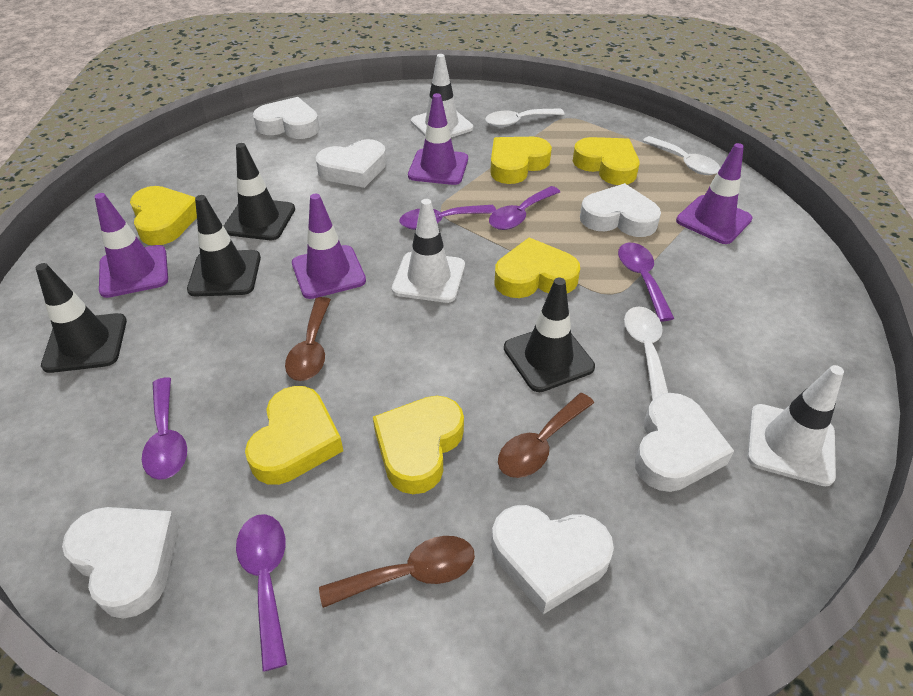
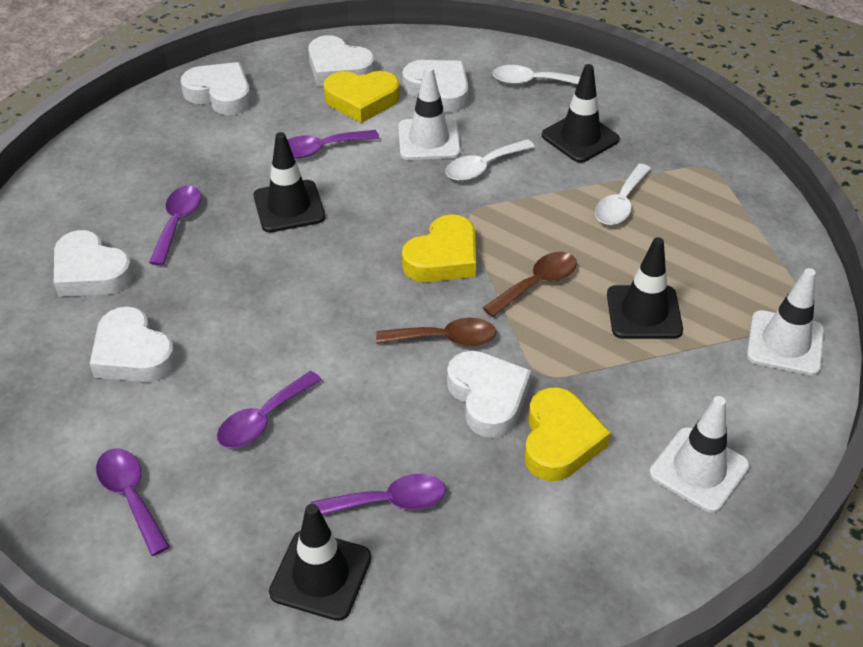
brown spoon: 3 -> 2
purple traffic cone: 4 -> 0
yellow heart: 6 -> 3

